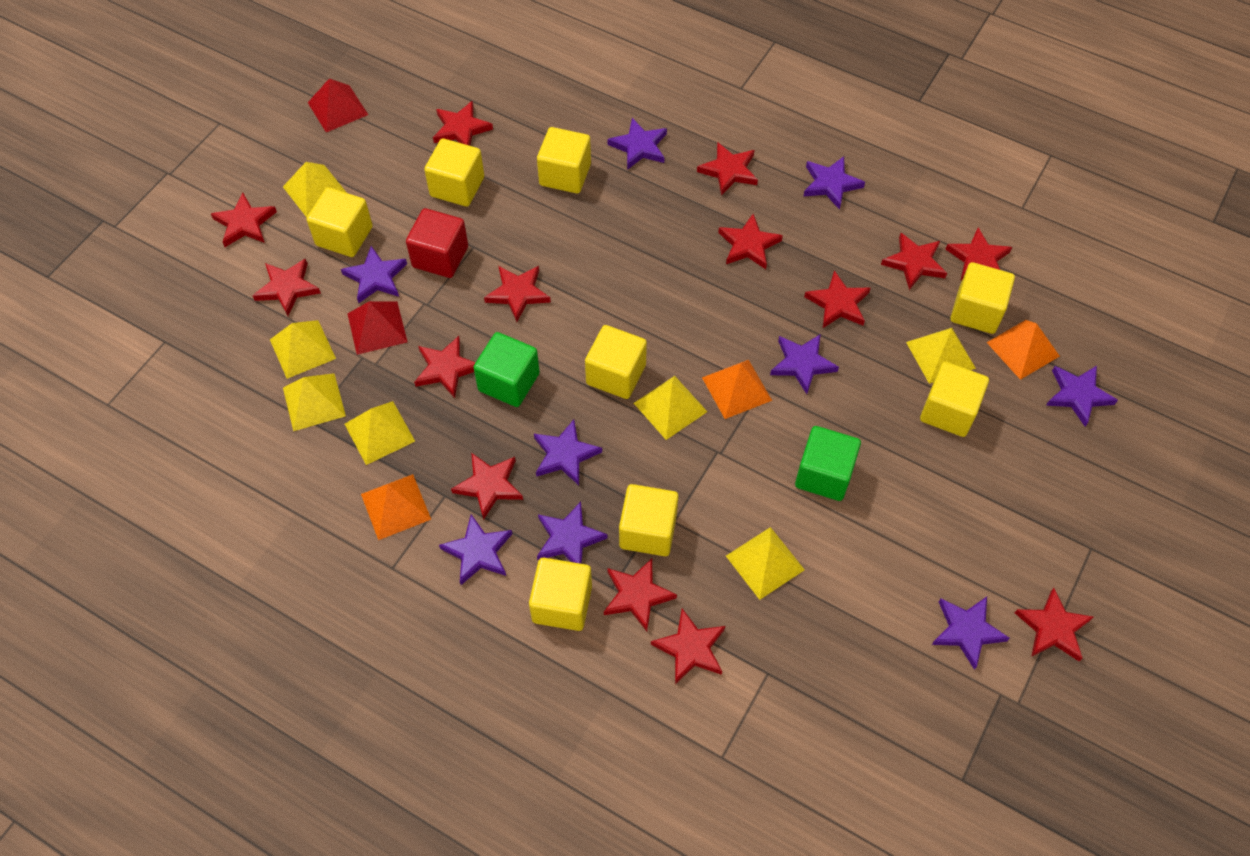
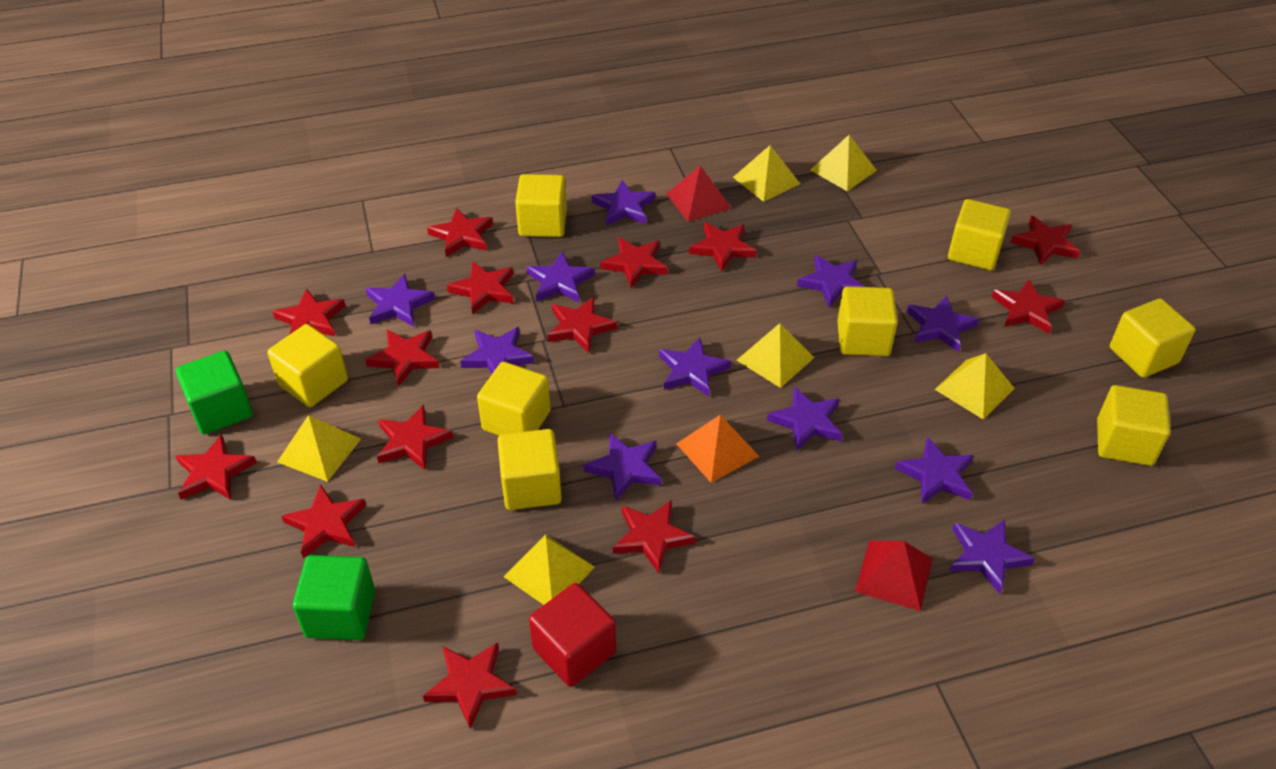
orange pyramid: 3 -> 1
purple star: 9 -> 11
yellow pyramid: 7 -> 6

